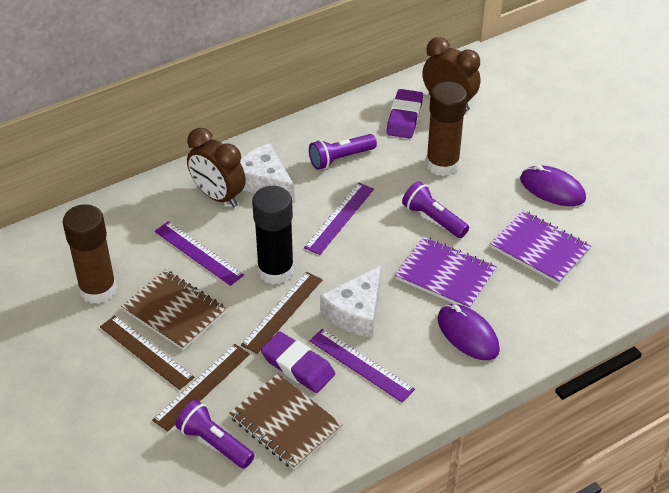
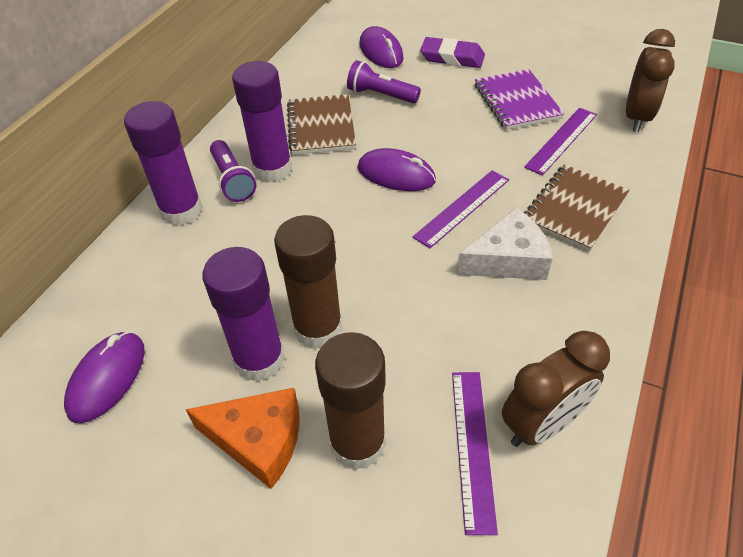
black glue stick: 1 -> 0
brown ruler: 3 -> 0
orange cheese: 0 -> 1
purple eraser: 2 -> 1
purple flashlight: 3 -> 2
purple glue stick: 0 -> 3
purple mouse: 2 -> 3
purple notebook: 2 -> 1
white cheese: 2 -> 1

